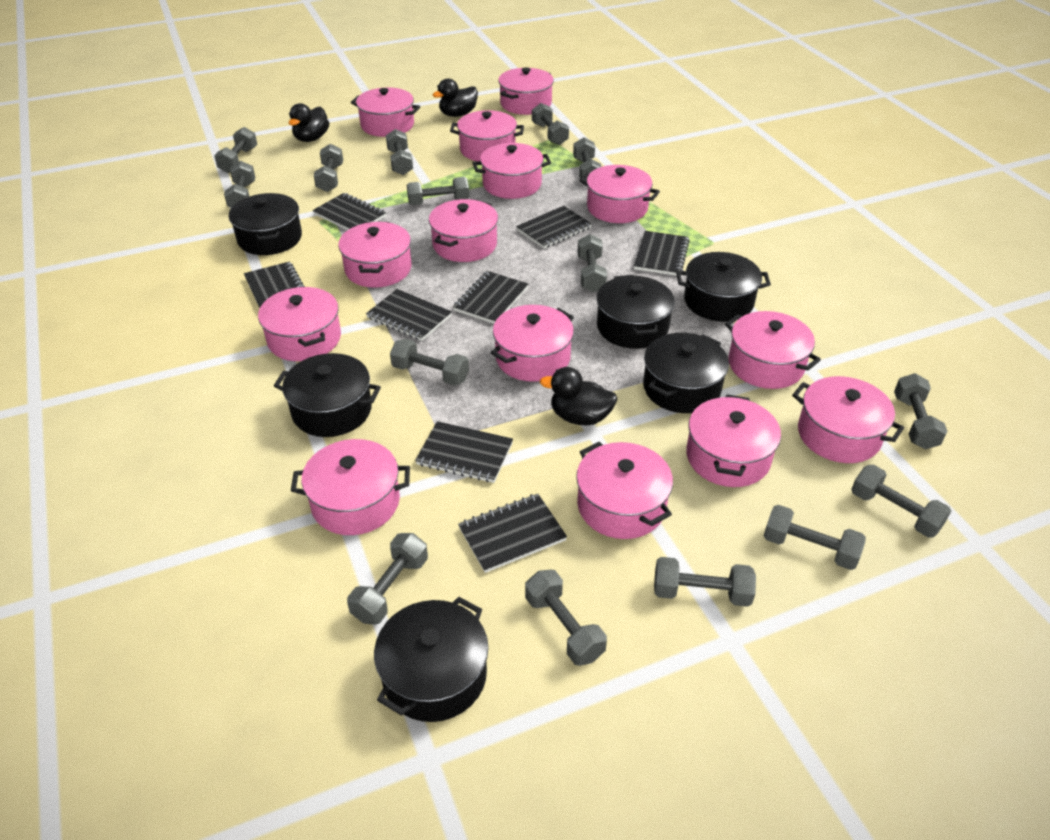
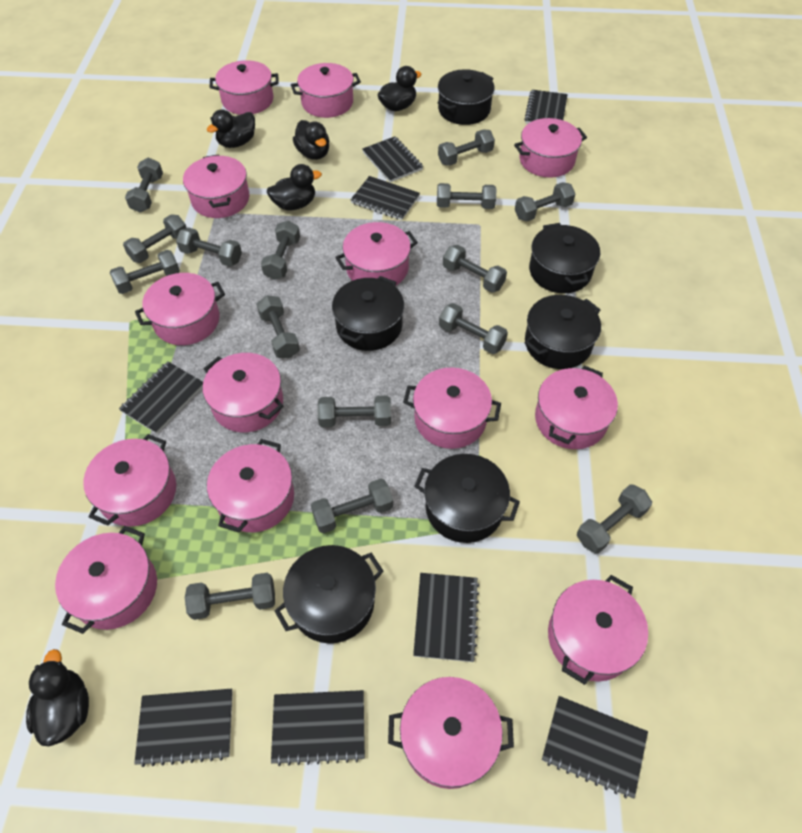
black duck: 3 -> 5

